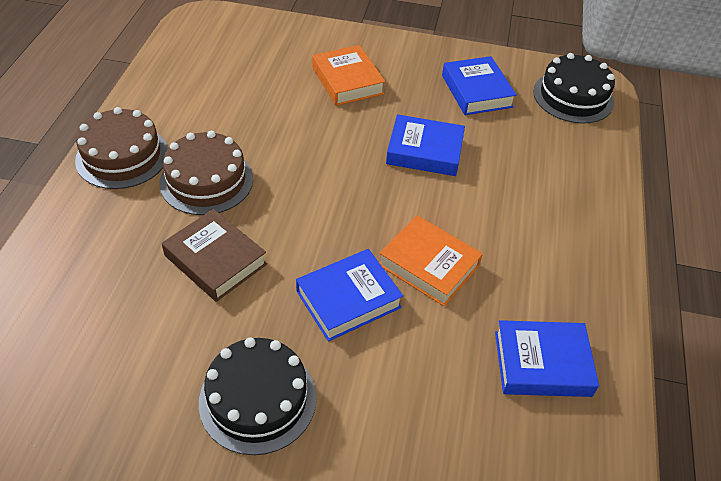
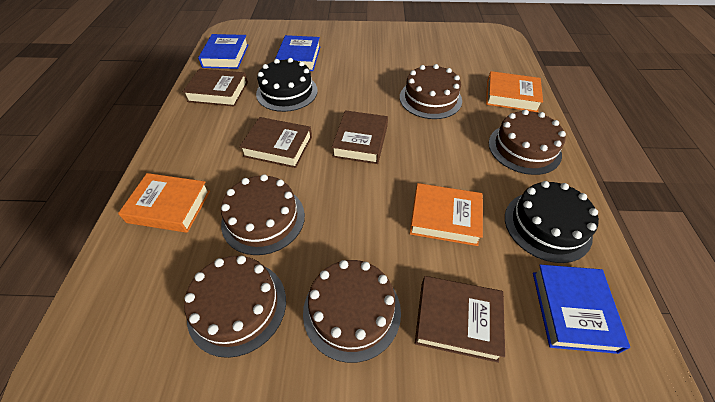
blue book: 4 -> 3
brown book: 1 -> 4
brown cake: 2 -> 5
orange book: 2 -> 3

